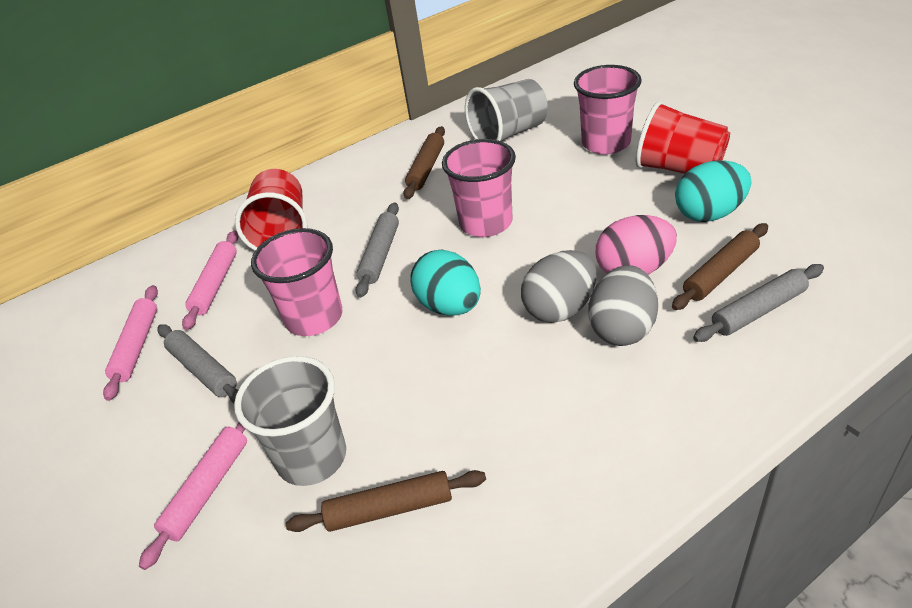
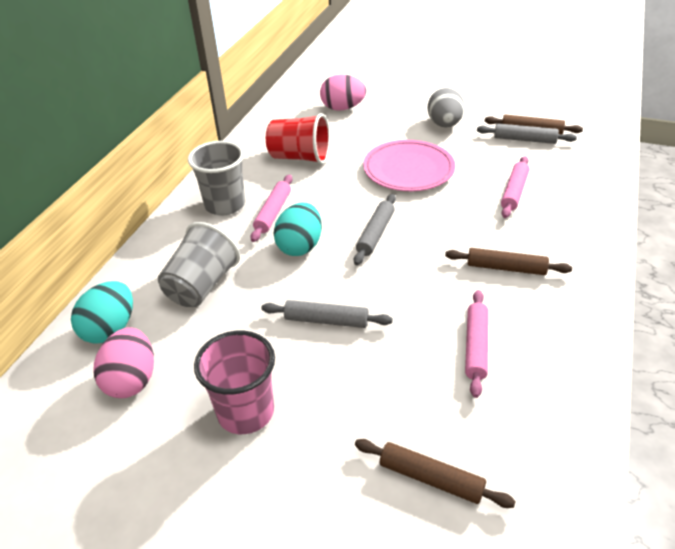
grey egg: 2 -> 1
pink cup: 3 -> 1
pink egg: 1 -> 2
pink plate: 0 -> 1
red cup: 2 -> 1

